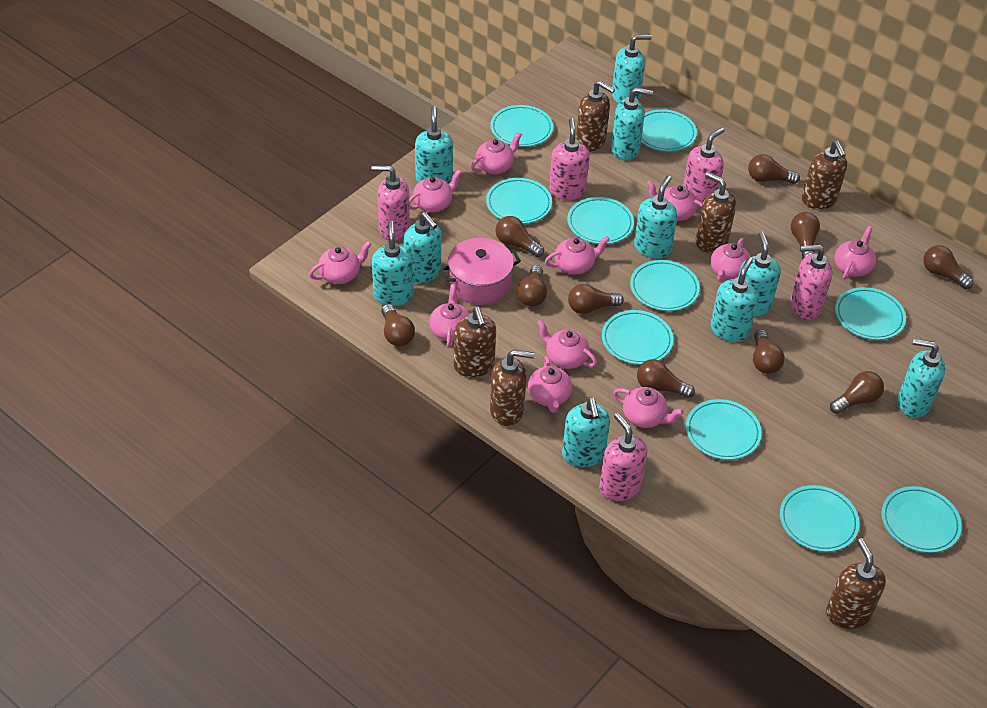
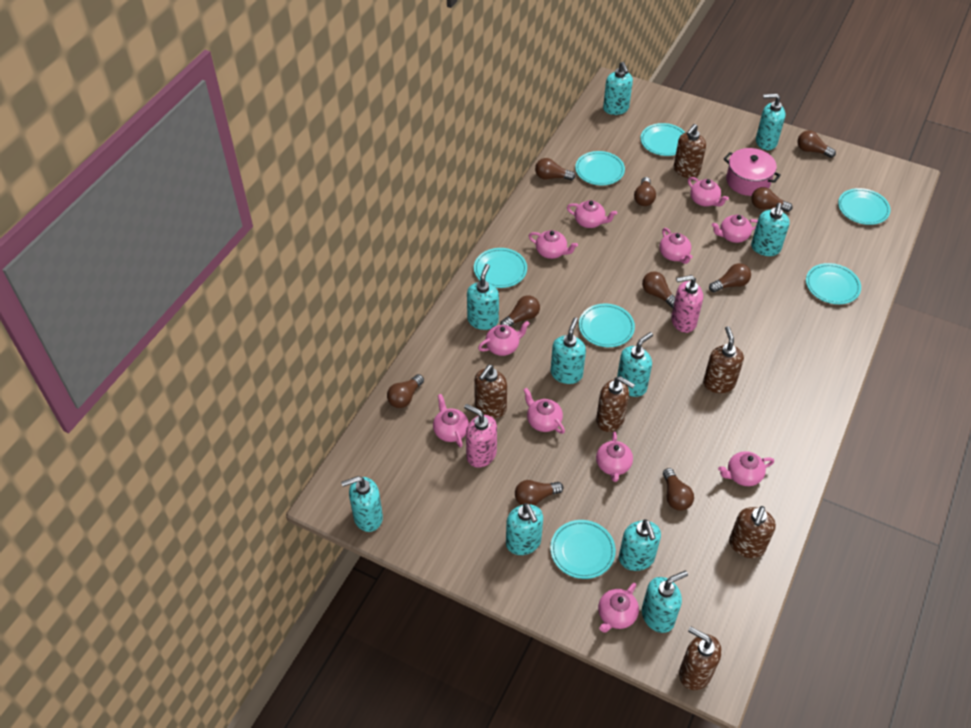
pink soap dispenser: 5 -> 2
turquoise plate: 10 -> 7

